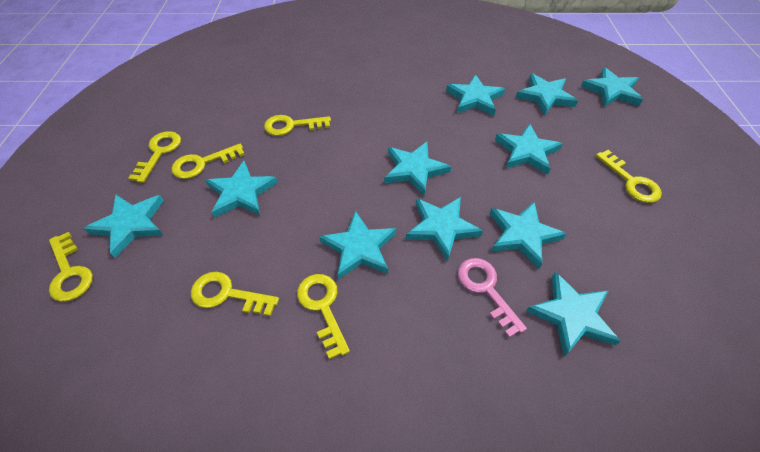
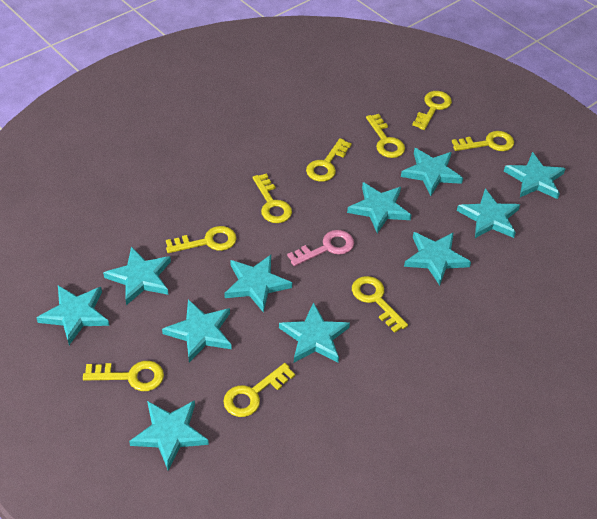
yellow key: 7 -> 9

